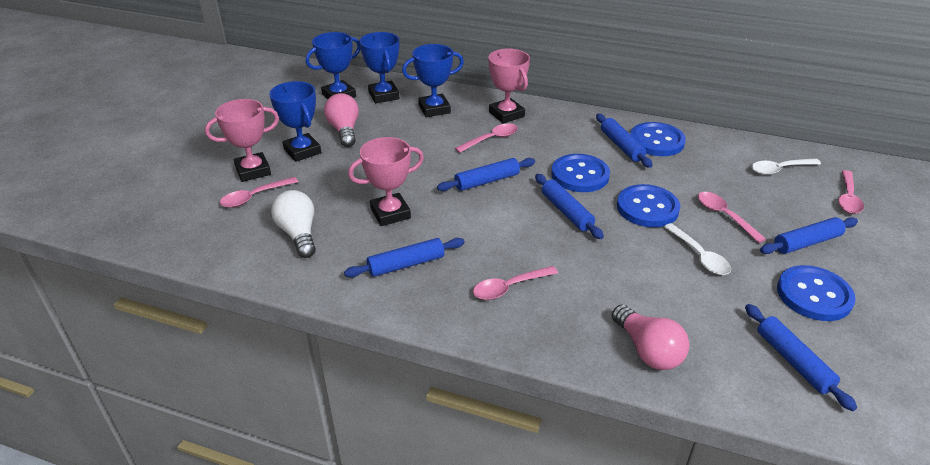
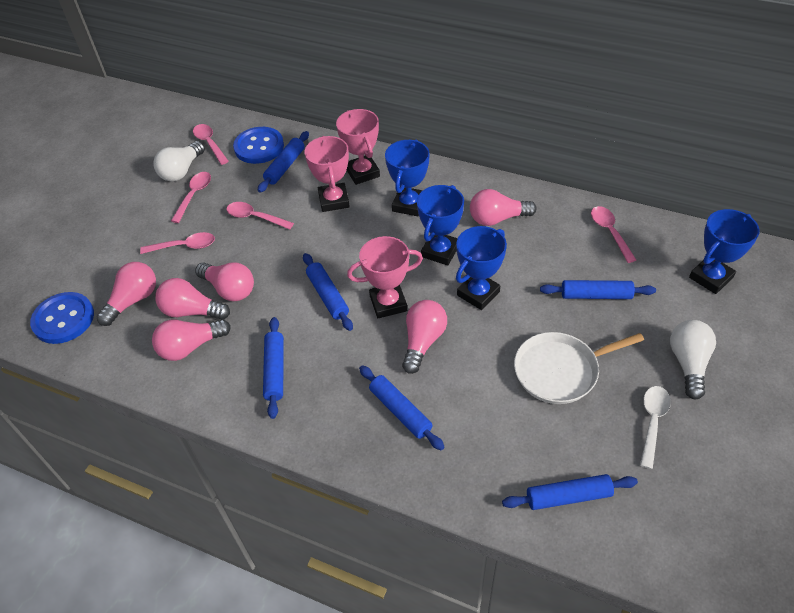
blue button: 4 -> 2
pink light bulb: 2 -> 6
white light bulb: 1 -> 2
white pan: 0 -> 1
white spoon: 2 -> 1

